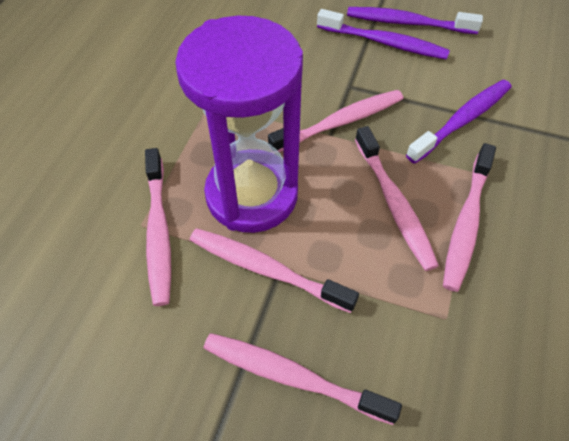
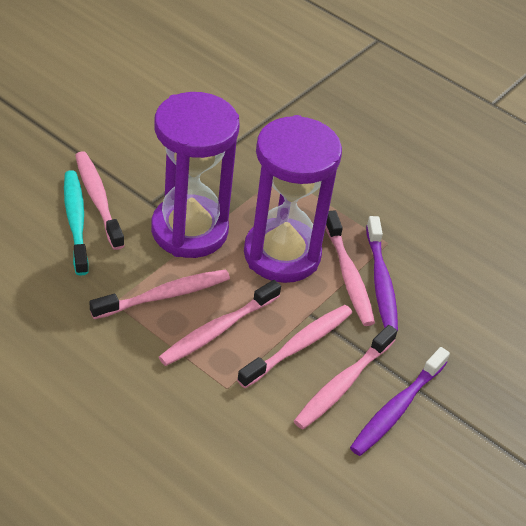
purple hourglass: 1 -> 2
purple toothbrush: 3 -> 2
turquoise toothbrush: 0 -> 1

